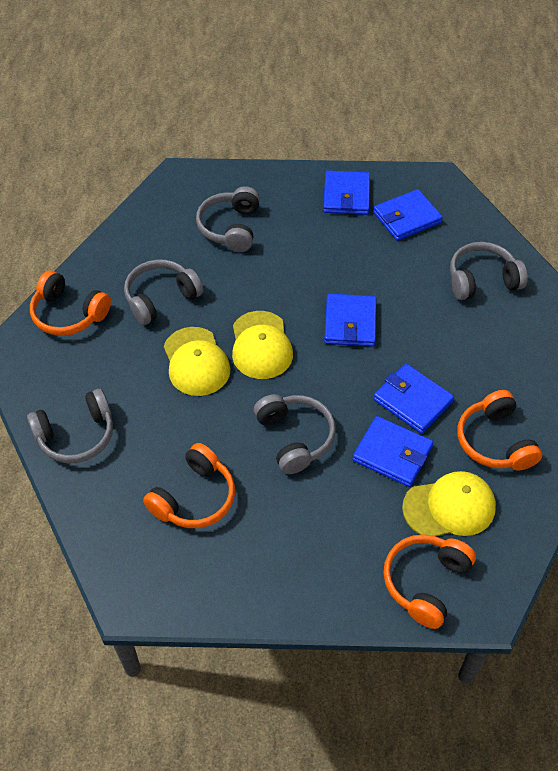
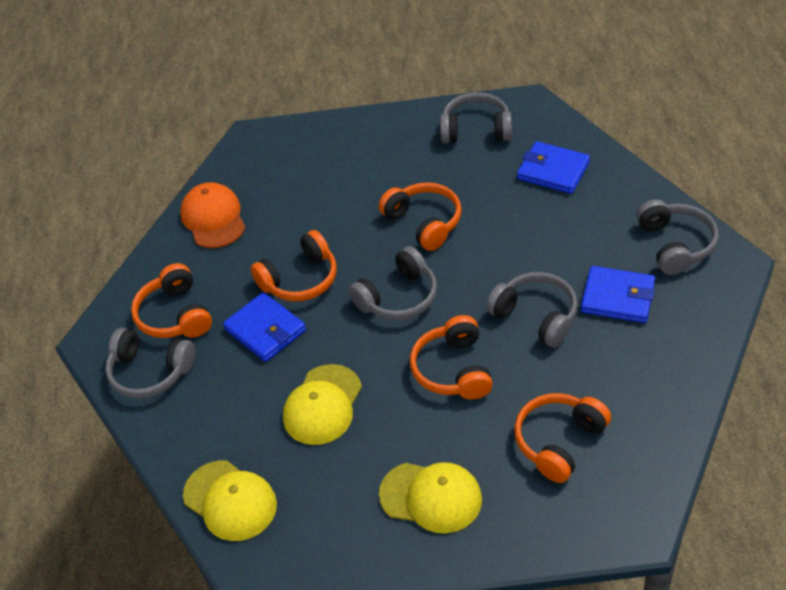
blue wallet: 5 -> 3
orange cap: 0 -> 1
orange headphones: 4 -> 5

